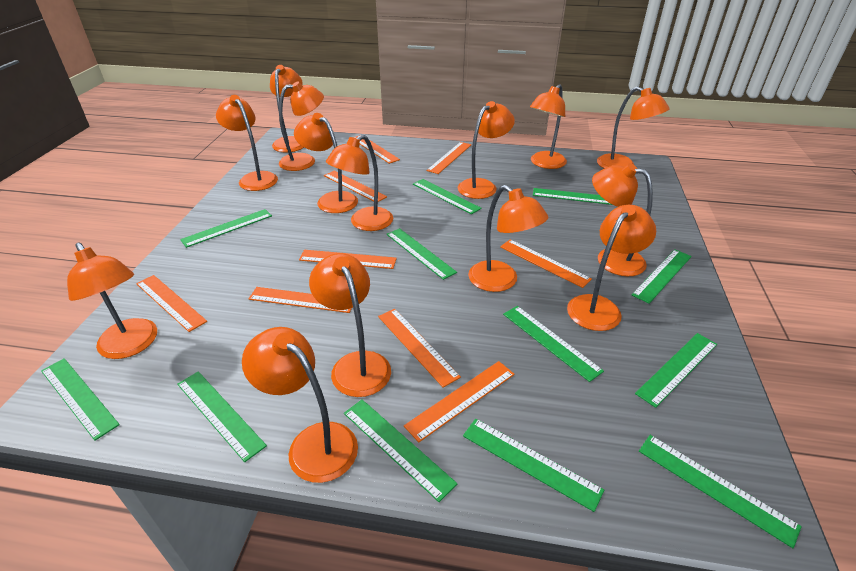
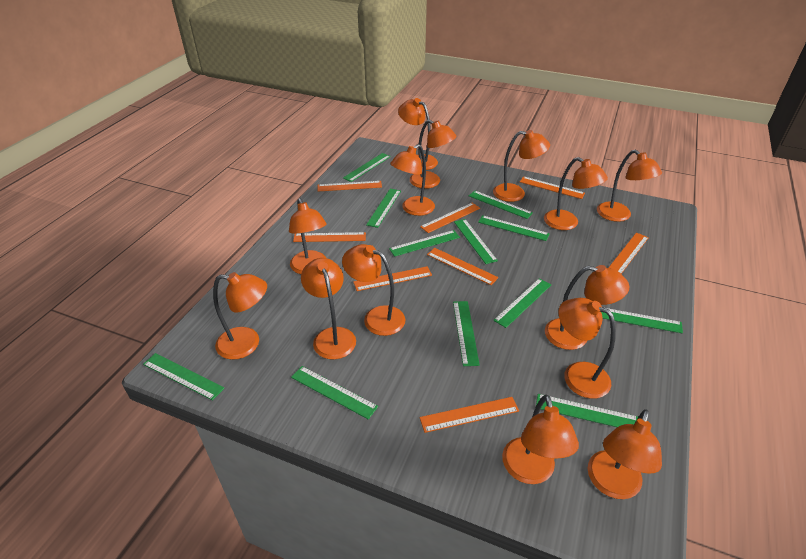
orange ruler: 9 -> 8

